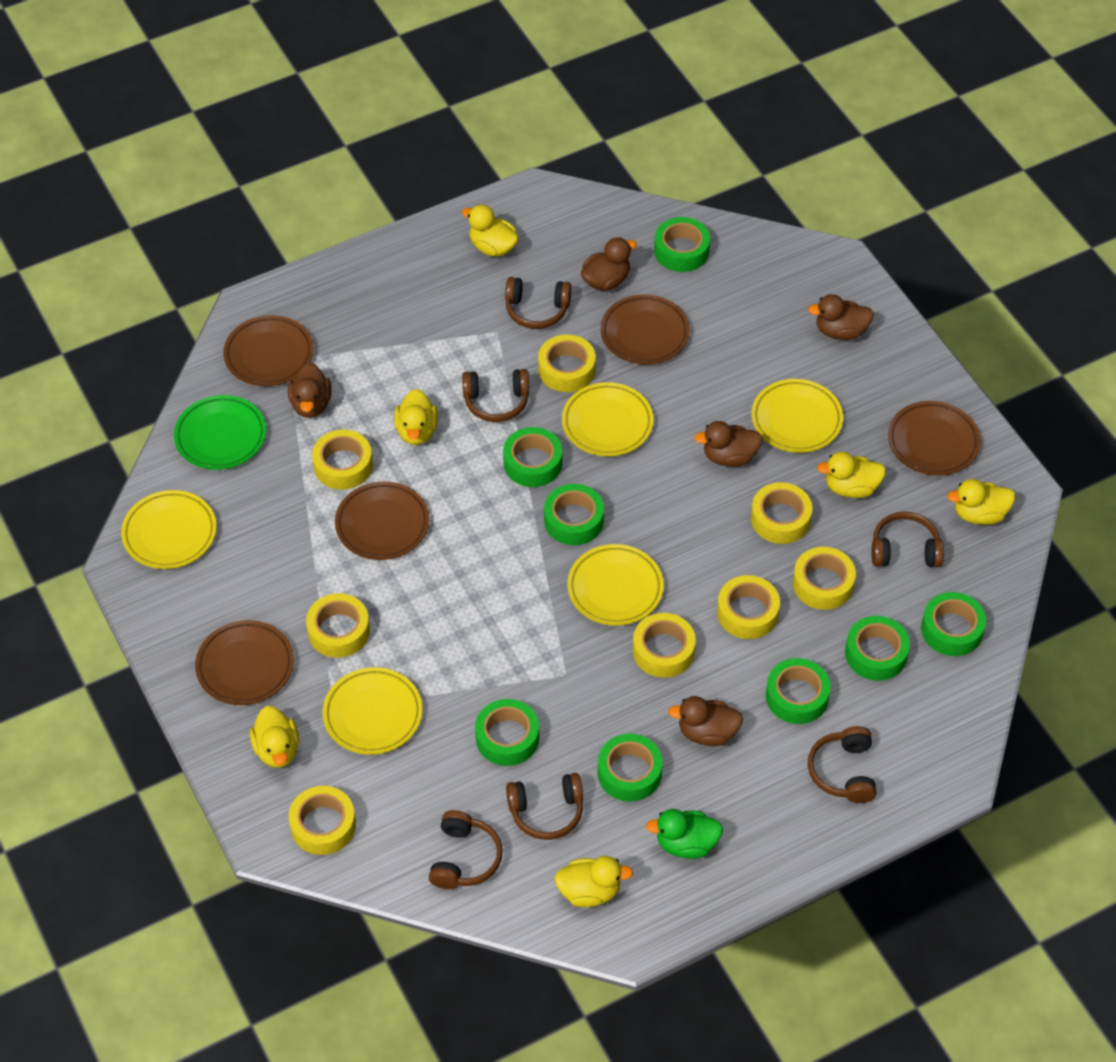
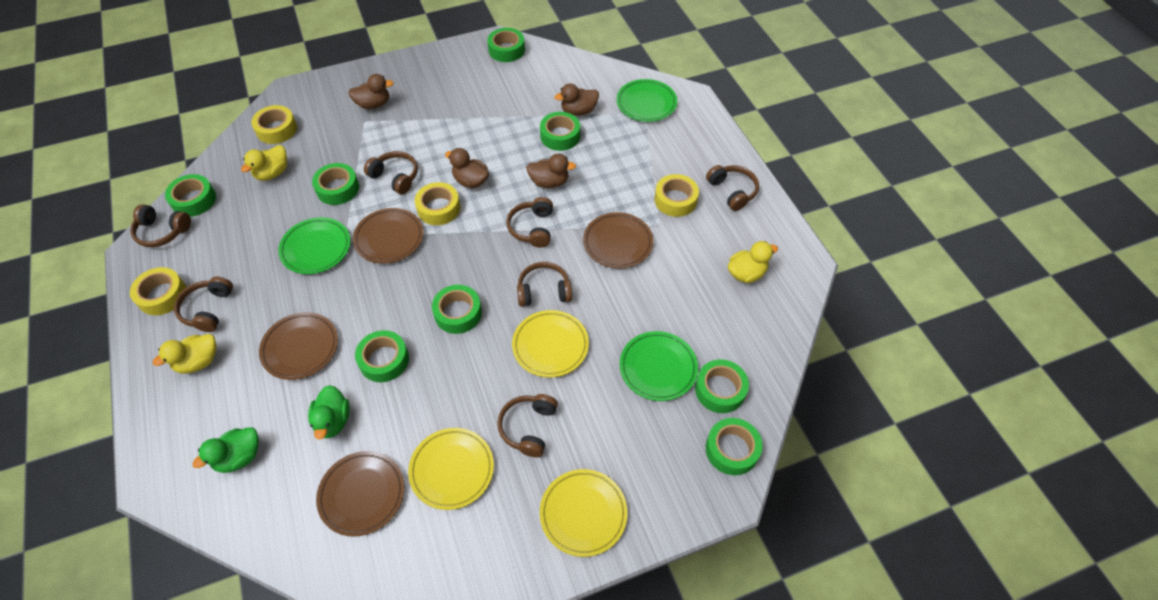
brown duck: 5 -> 4
brown headphones: 6 -> 7
brown plate: 5 -> 4
green duck: 1 -> 2
green plate: 1 -> 3
yellow duck: 6 -> 3
yellow plate: 5 -> 3
yellow tape: 8 -> 4

